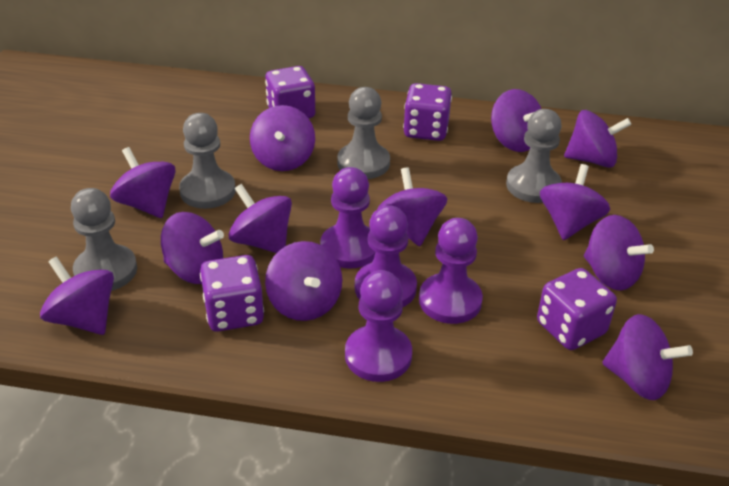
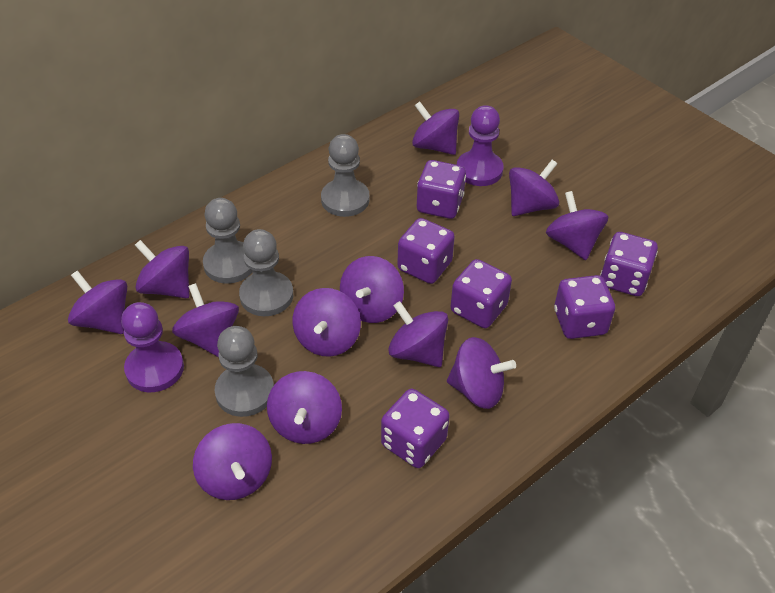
purple dice: 4 -> 6
purple pawn: 4 -> 2

